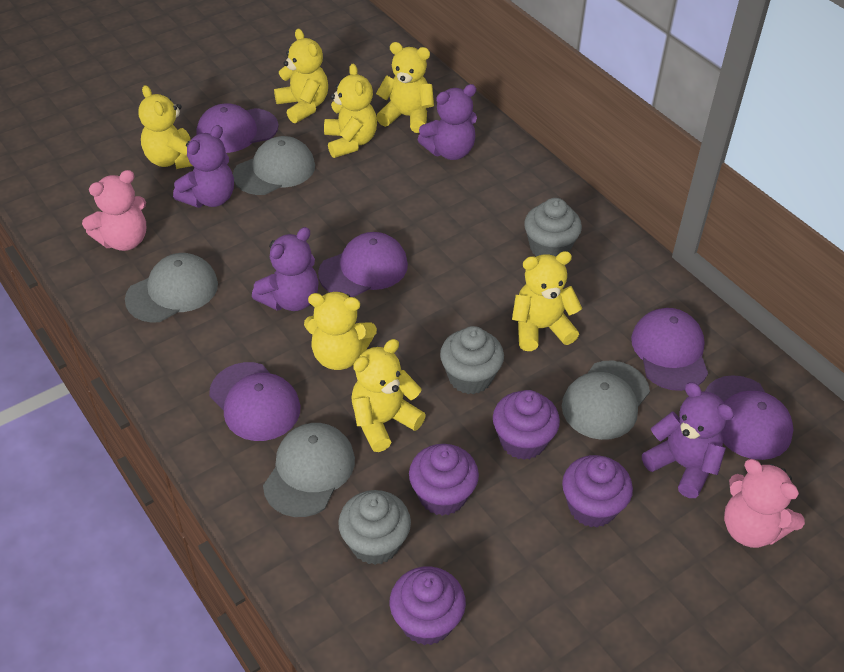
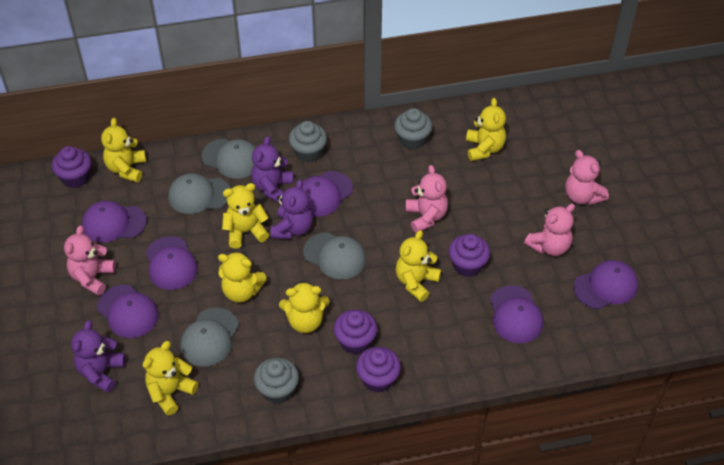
pink teddy bear: 2 -> 4
purple cap: 5 -> 6
purple teddy bear: 4 -> 3

